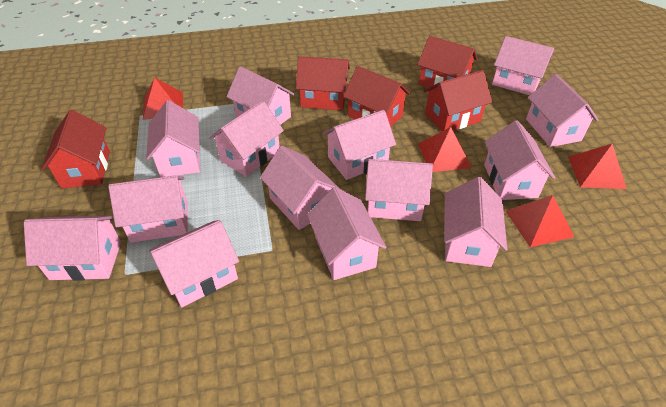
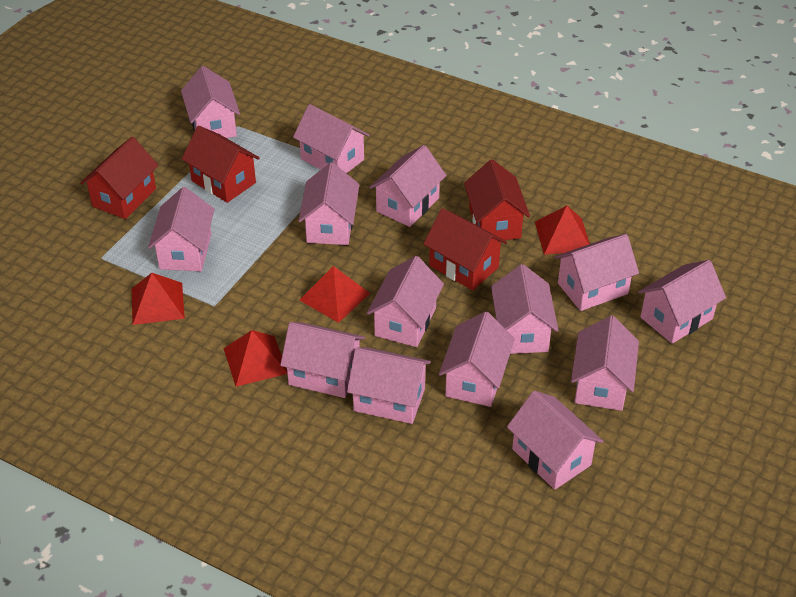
red house: 5 -> 4

